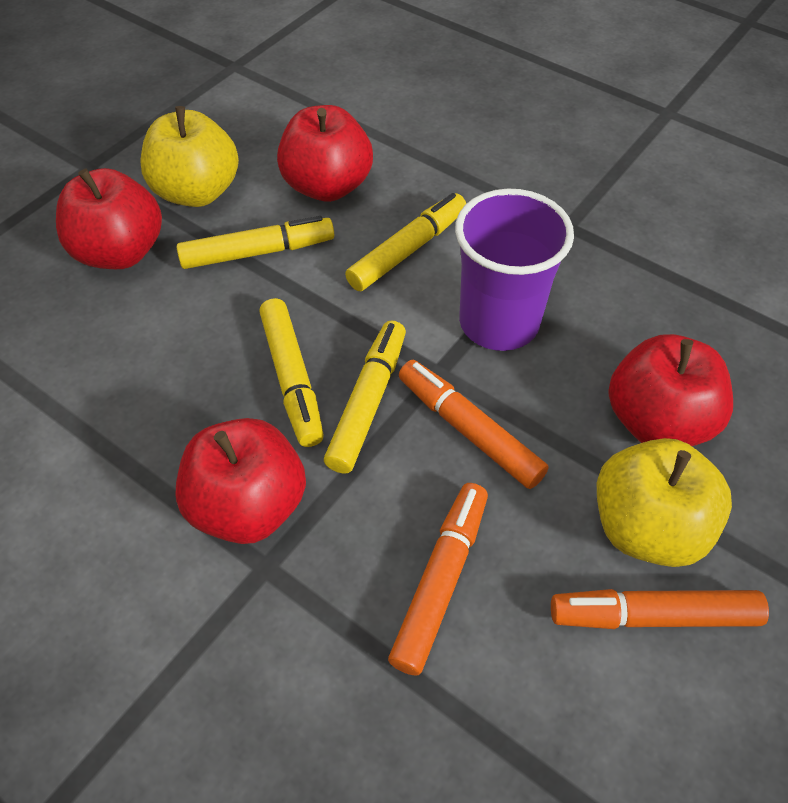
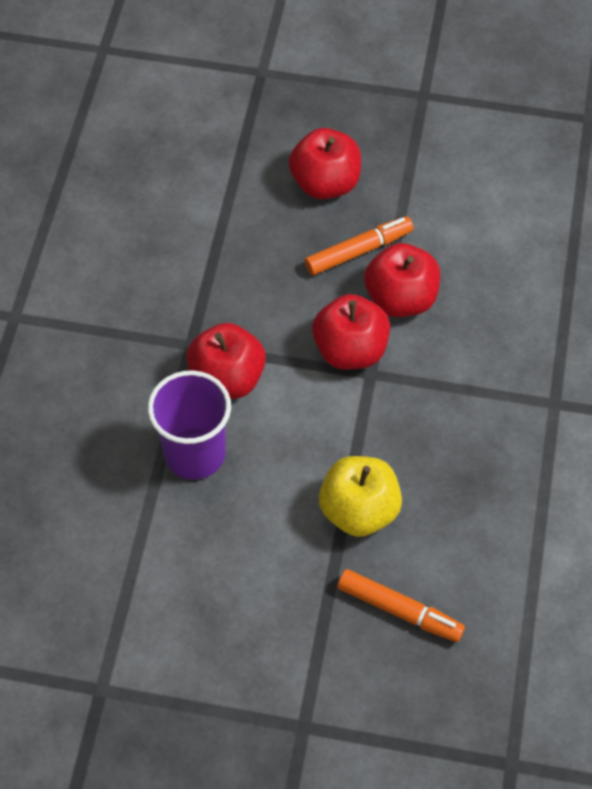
orange marker: 3 -> 2
yellow apple: 2 -> 1
yellow marker: 4 -> 0

